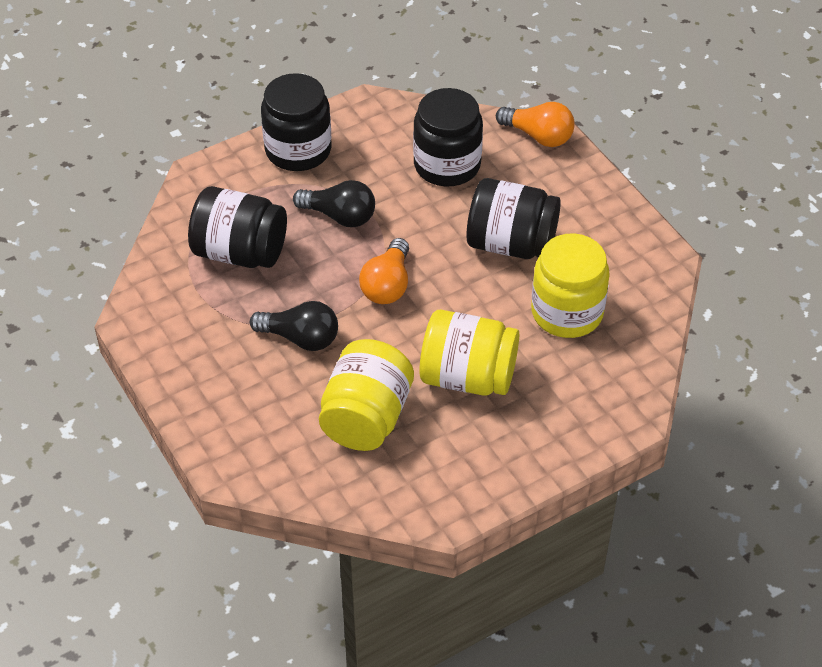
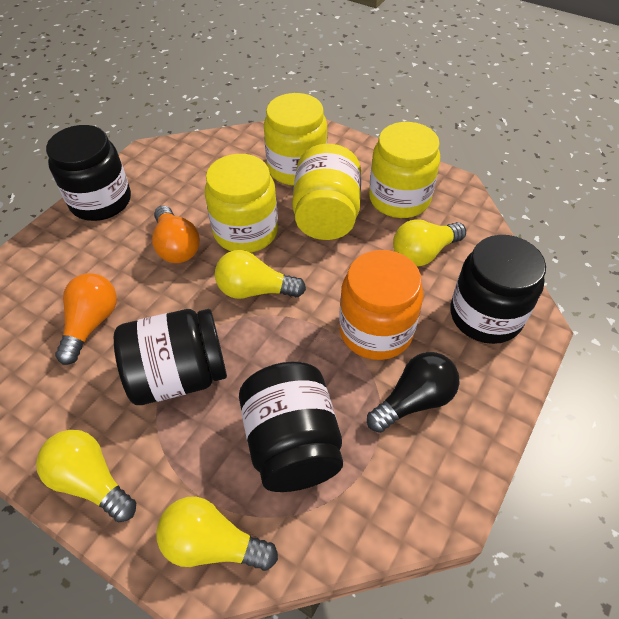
black light bulb: 2 -> 1
orange jar: 0 -> 1
yellow jar: 3 -> 4
yellow light bulb: 0 -> 4

